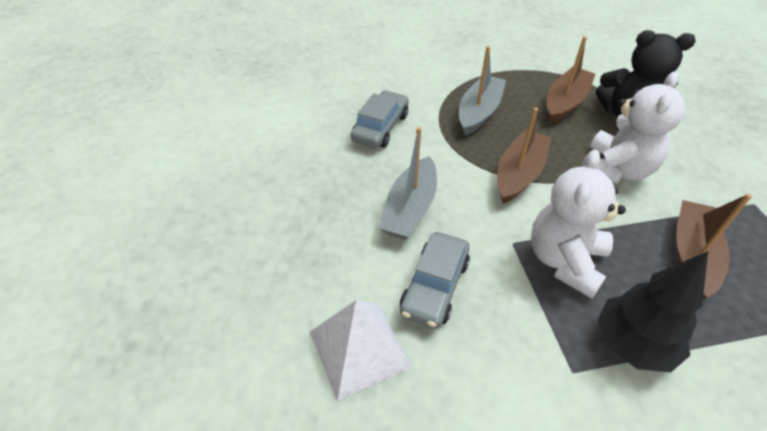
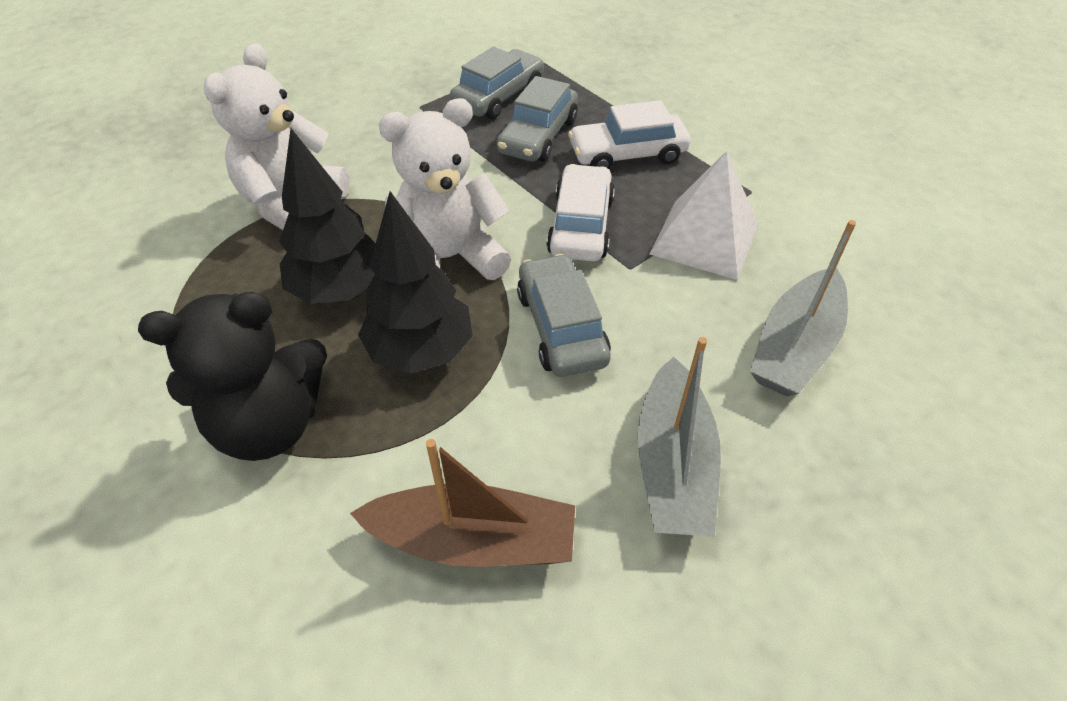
black tree: 1 -> 2
brown boat: 3 -> 1
grey car: 2 -> 3
white car: 0 -> 2

